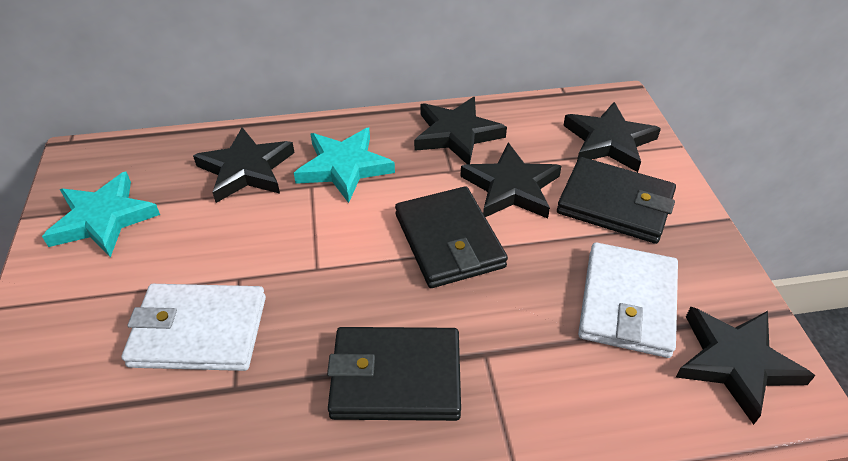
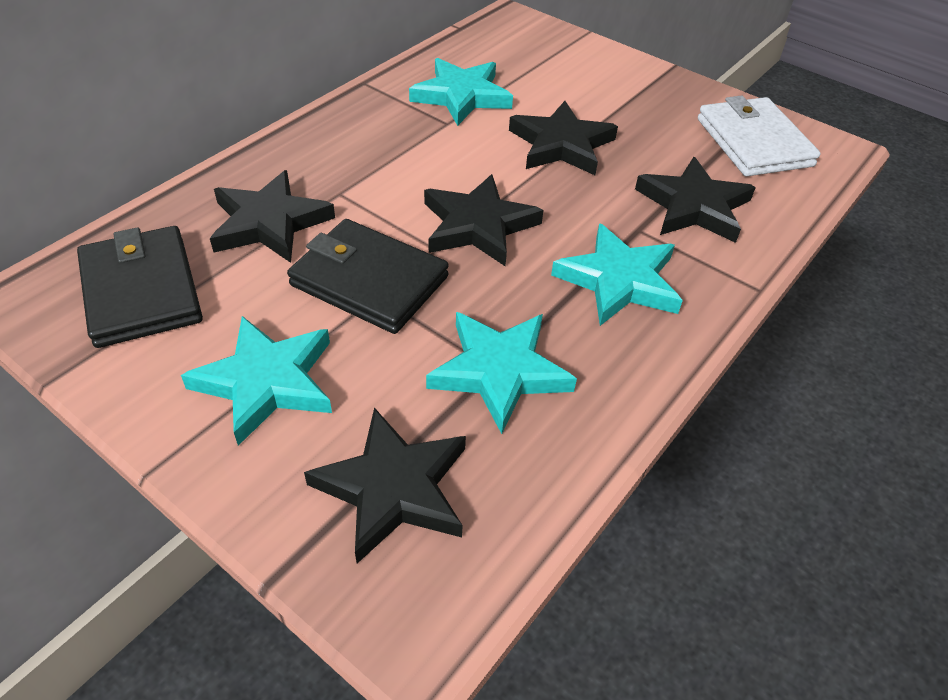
black wallet: 3 -> 2
turquoise star: 2 -> 4
white wallet: 2 -> 1

